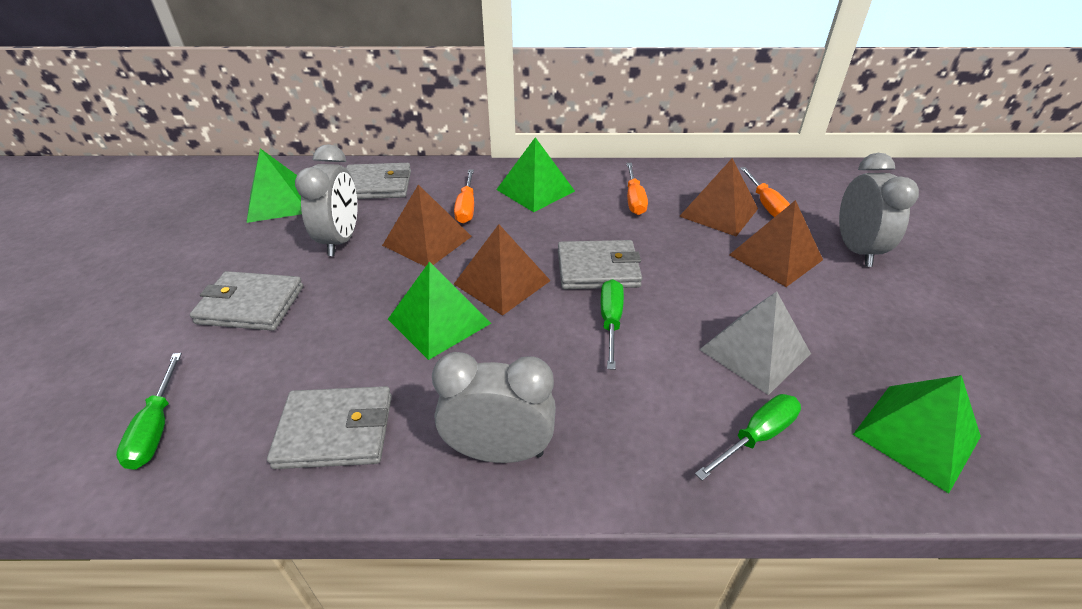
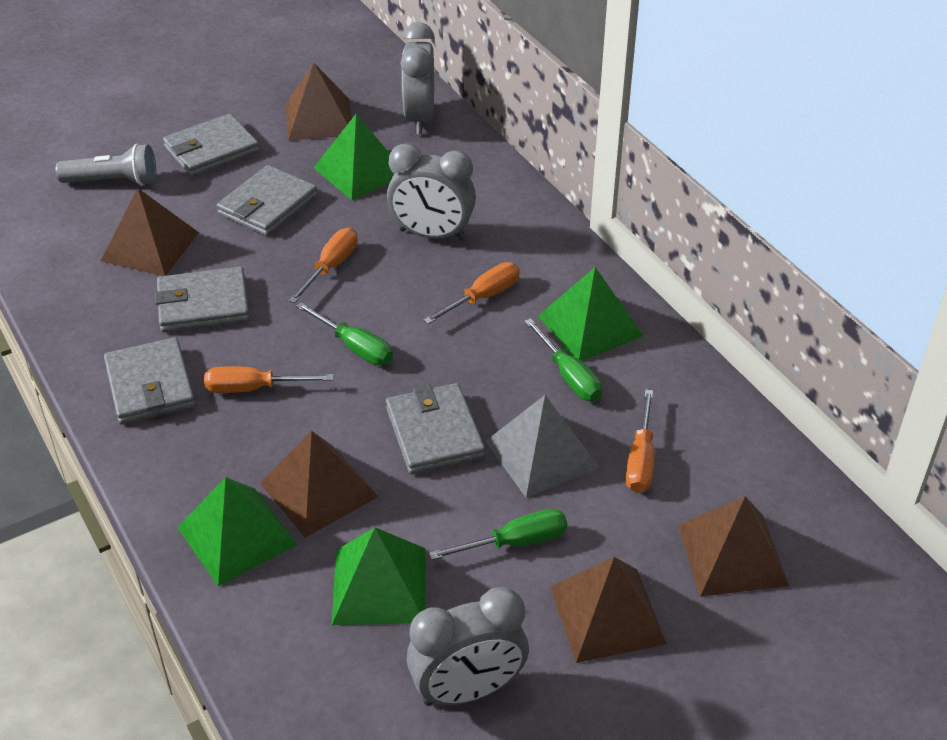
brown pyramid: 4 -> 5
grey flashlight: 0 -> 1
grey wallet: 4 -> 5
orange screwdriver: 3 -> 4

